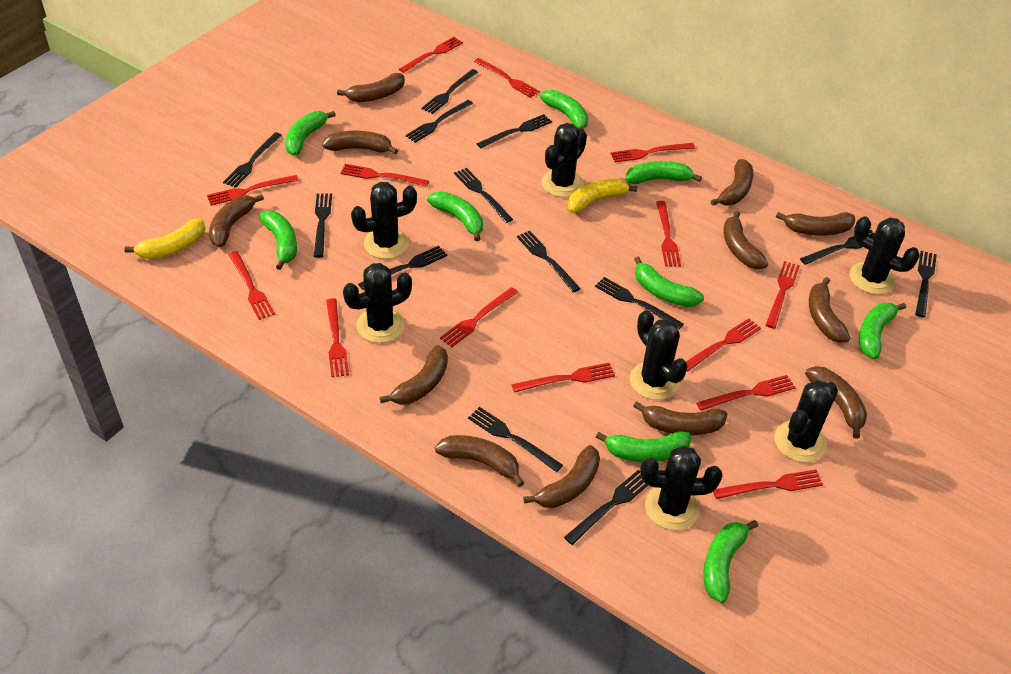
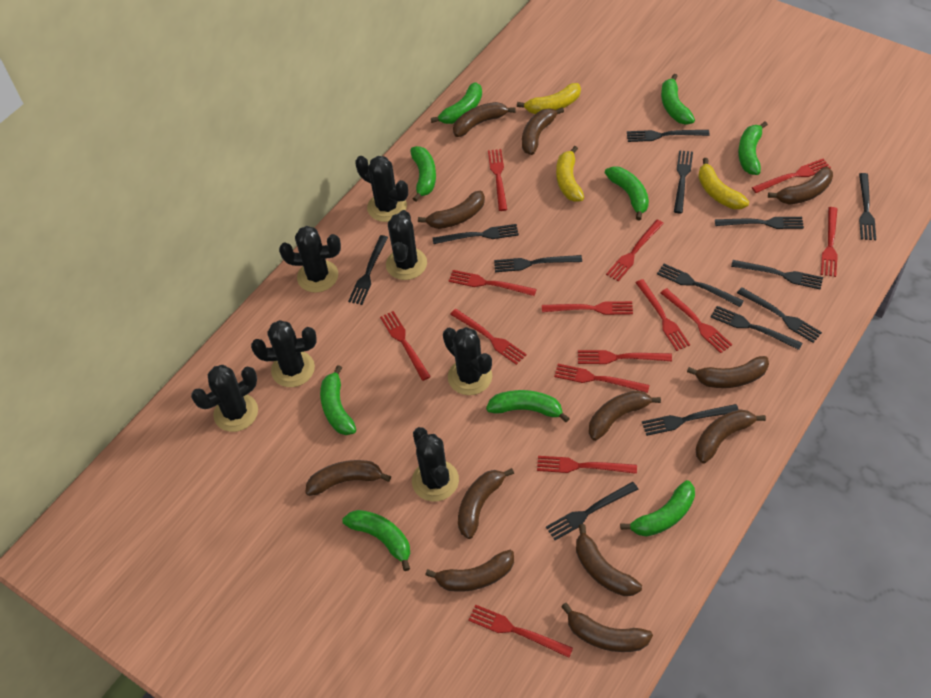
yellow banana: 2 -> 3

